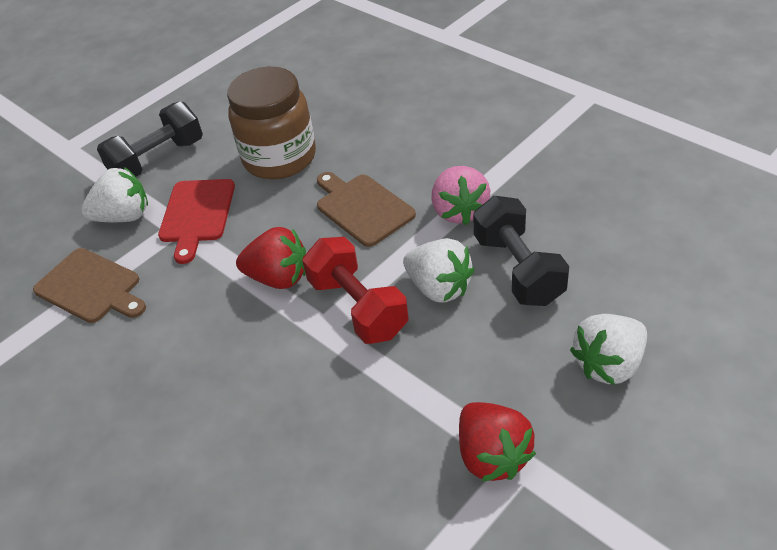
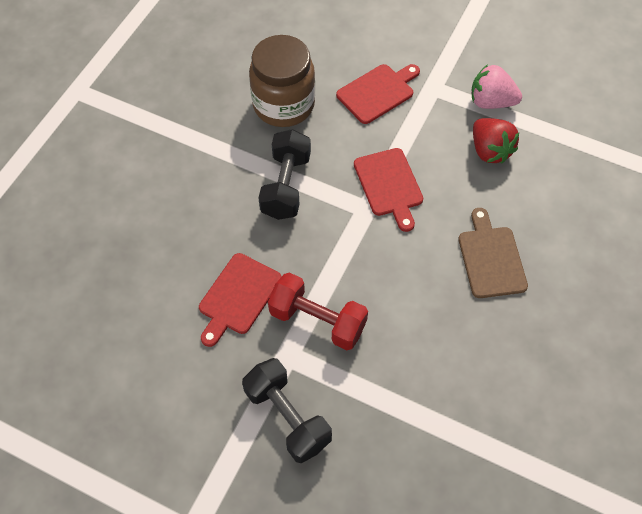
brown cutting board: 2 -> 1
red cutting board: 1 -> 3
red strawberry: 2 -> 1
white strawberry: 3 -> 0

